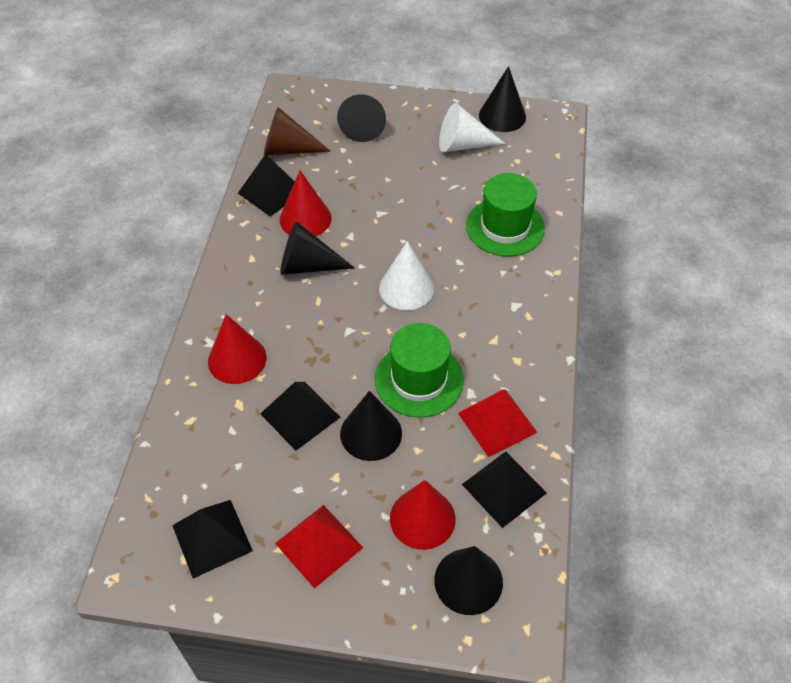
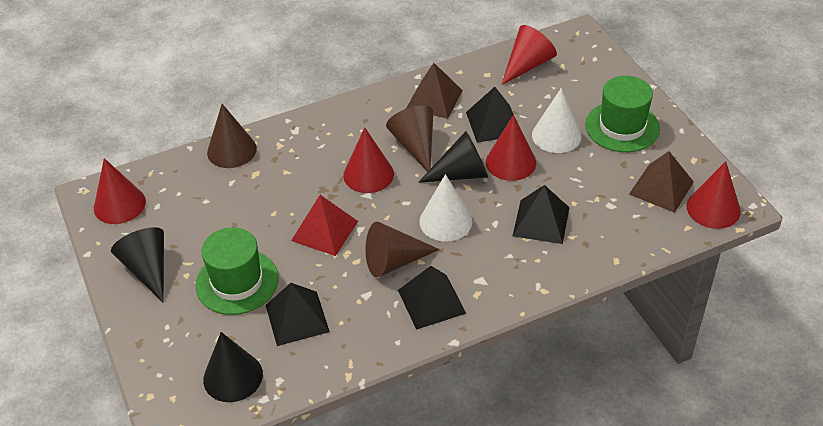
black cone: 5 -> 3
brown cone: 1 -> 3
brown pyramid: 0 -> 2
red cone: 3 -> 5
red pyramid: 2 -> 1

